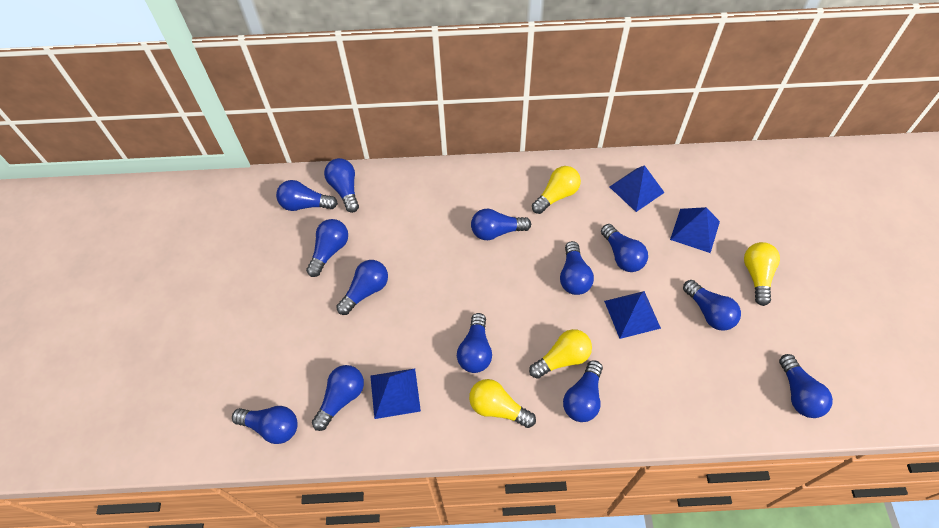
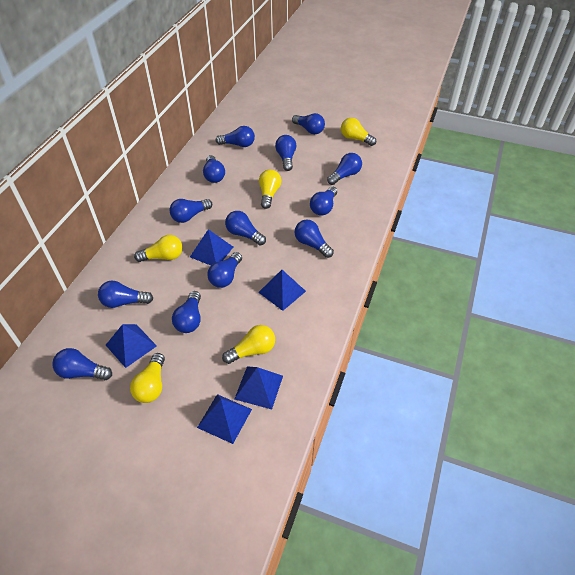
blue pyramid: 4 -> 5
yellow light bulb: 4 -> 5

